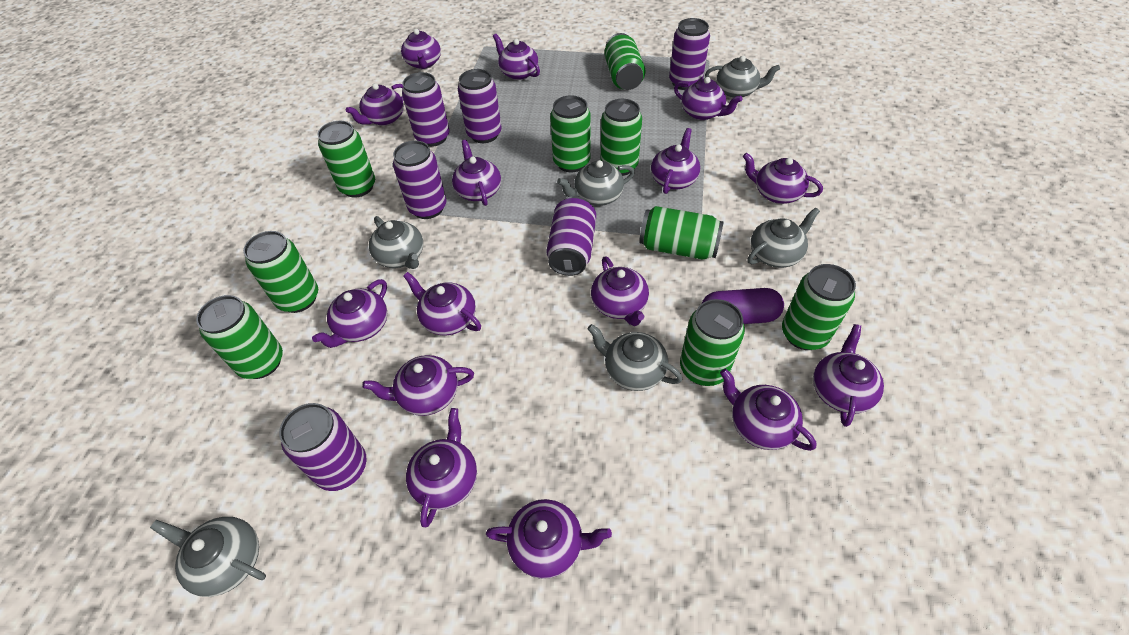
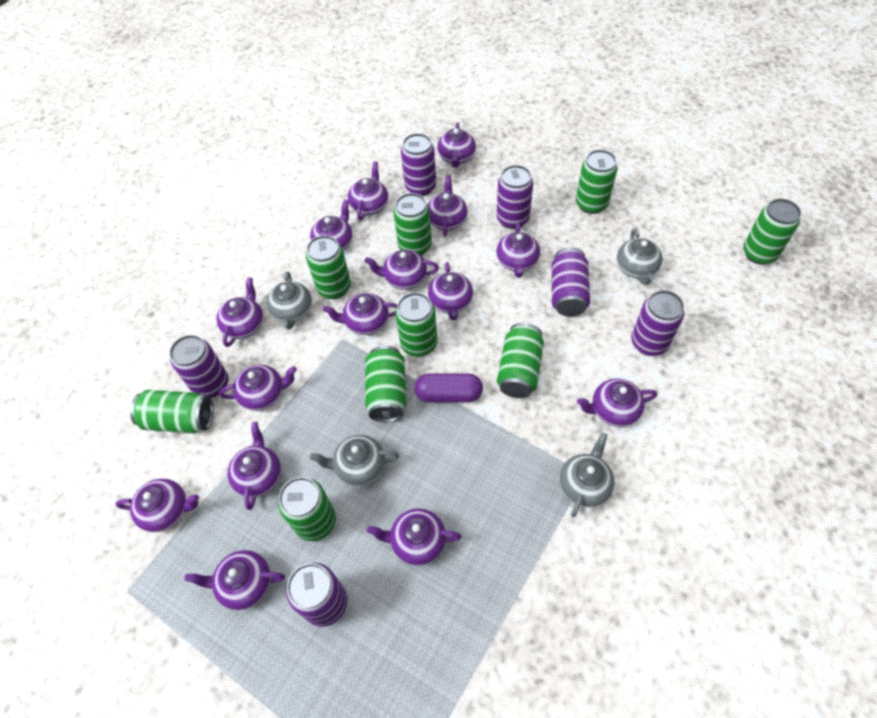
grey teapot: 6 -> 4

